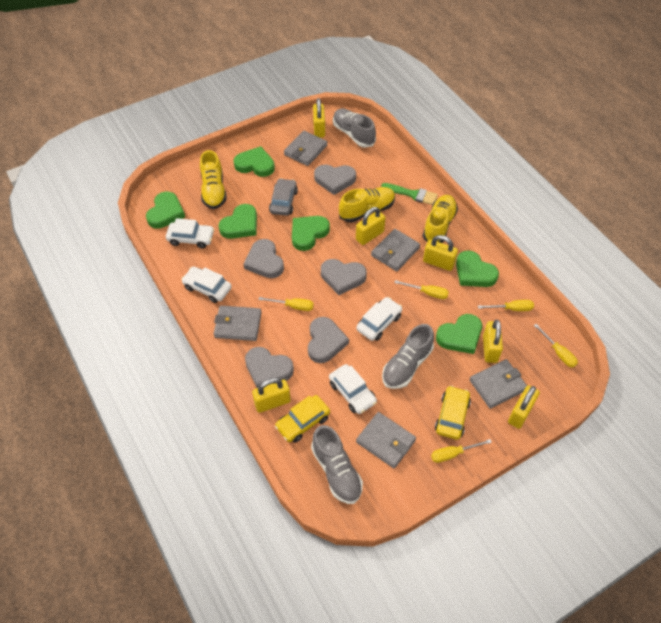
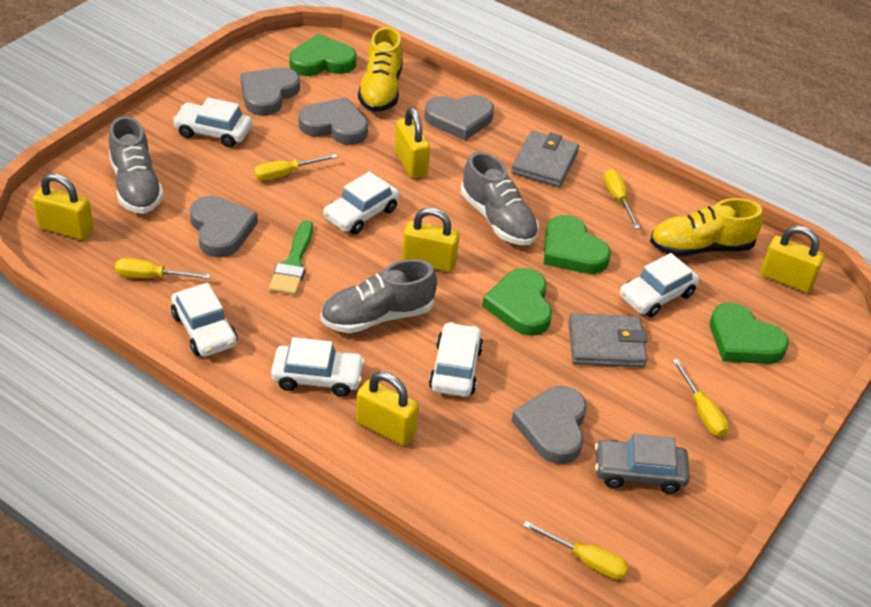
green heart: 6 -> 4
grey wallet: 5 -> 2
white car: 4 -> 6
yellow car: 2 -> 0
yellow padlock: 6 -> 5
yellow shoe: 3 -> 2

